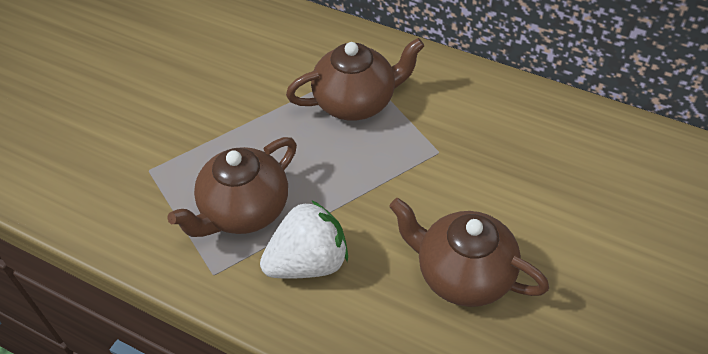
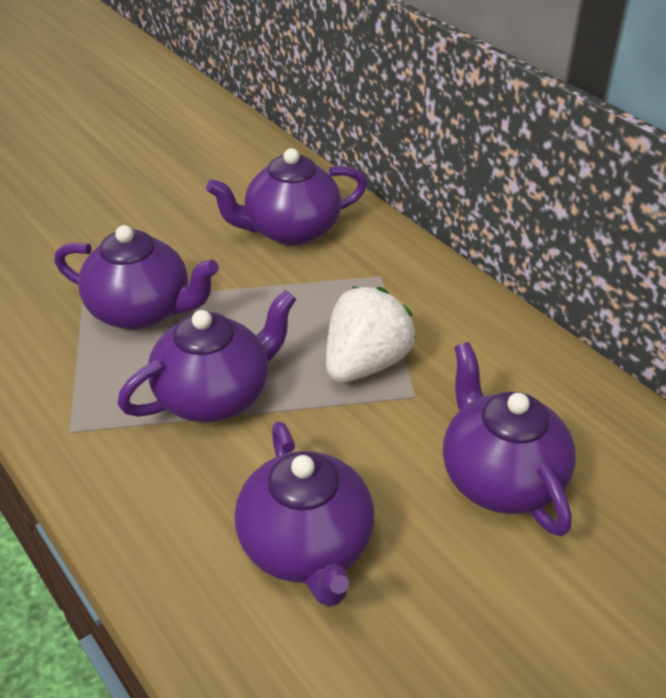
brown teapot: 3 -> 0
purple teapot: 0 -> 5

